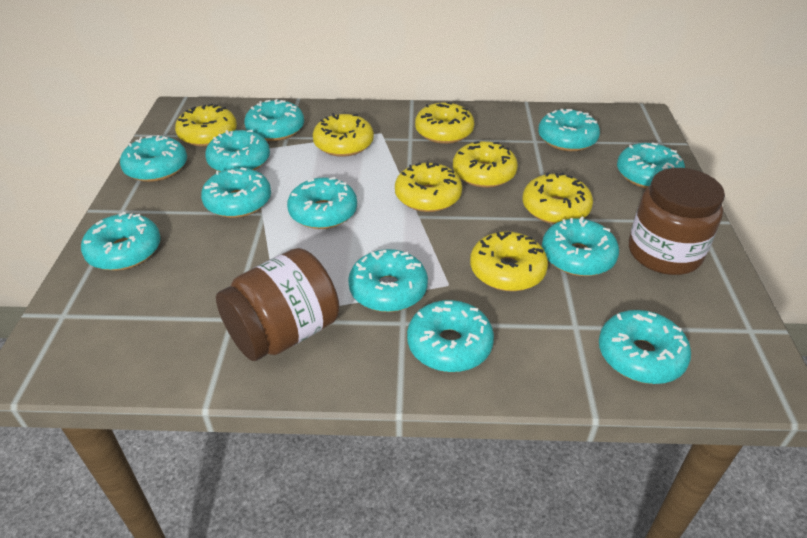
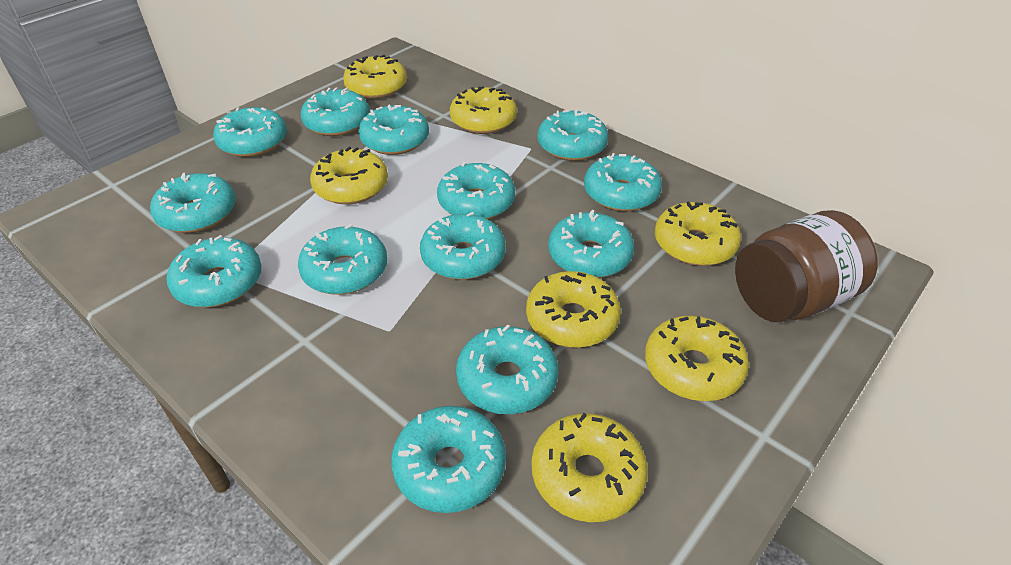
brown jar: 2 -> 1
turquoise donut: 12 -> 13

